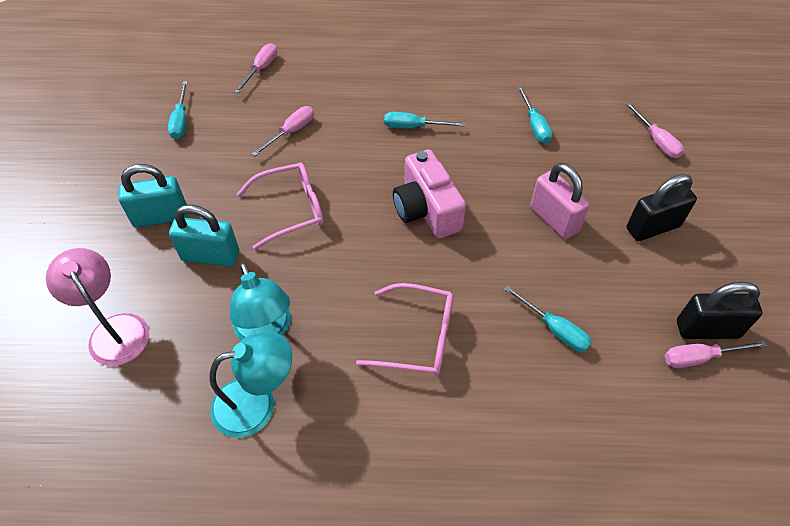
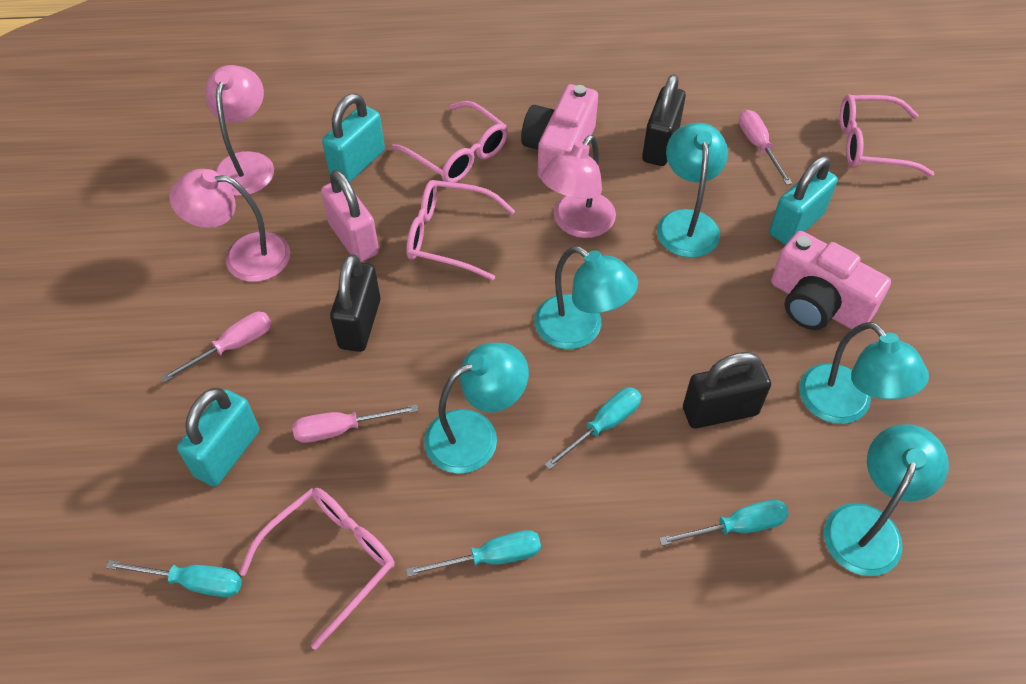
black padlock: 2 -> 3
pink camera: 1 -> 2
pink glasses: 2 -> 4
pink lamp: 1 -> 3
pink screwdriver: 4 -> 3
turquoise lamp: 2 -> 5
turquoise padlock: 2 -> 3

